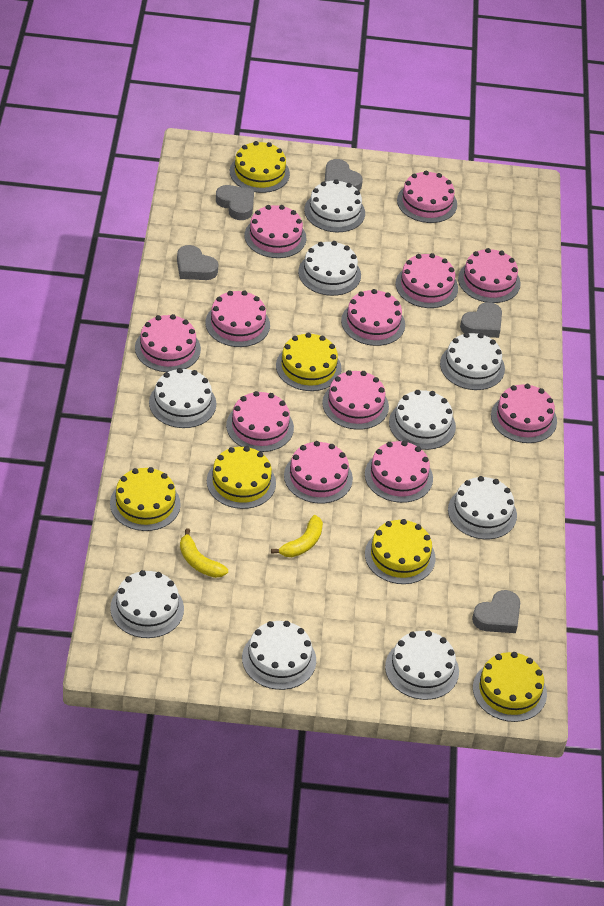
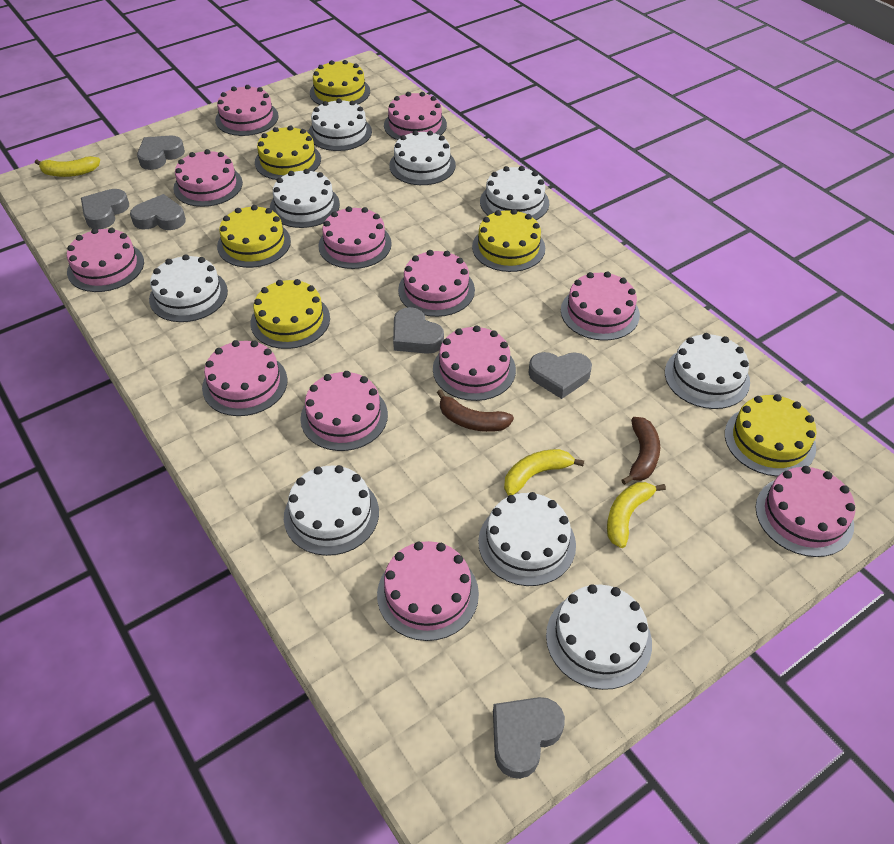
brown banana: 0 -> 2
grey heart: 5 -> 6
yellow banana: 2 -> 3

